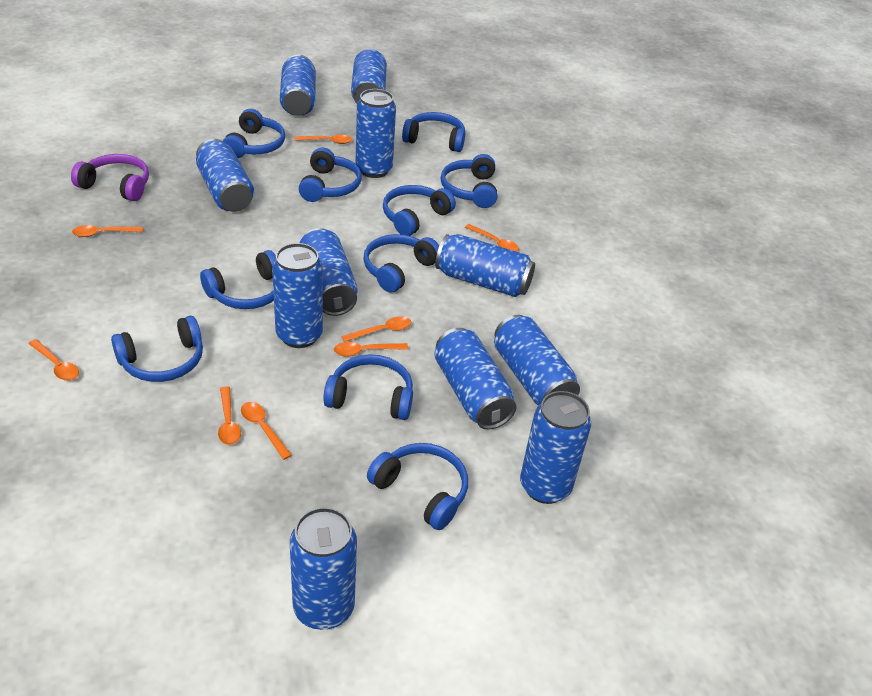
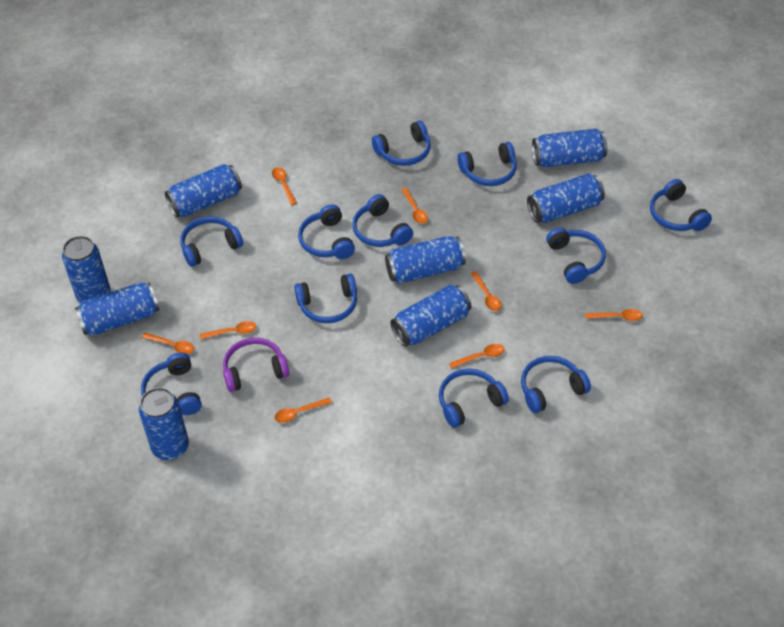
blue can: 11 -> 8
blue headphones: 10 -> 11

